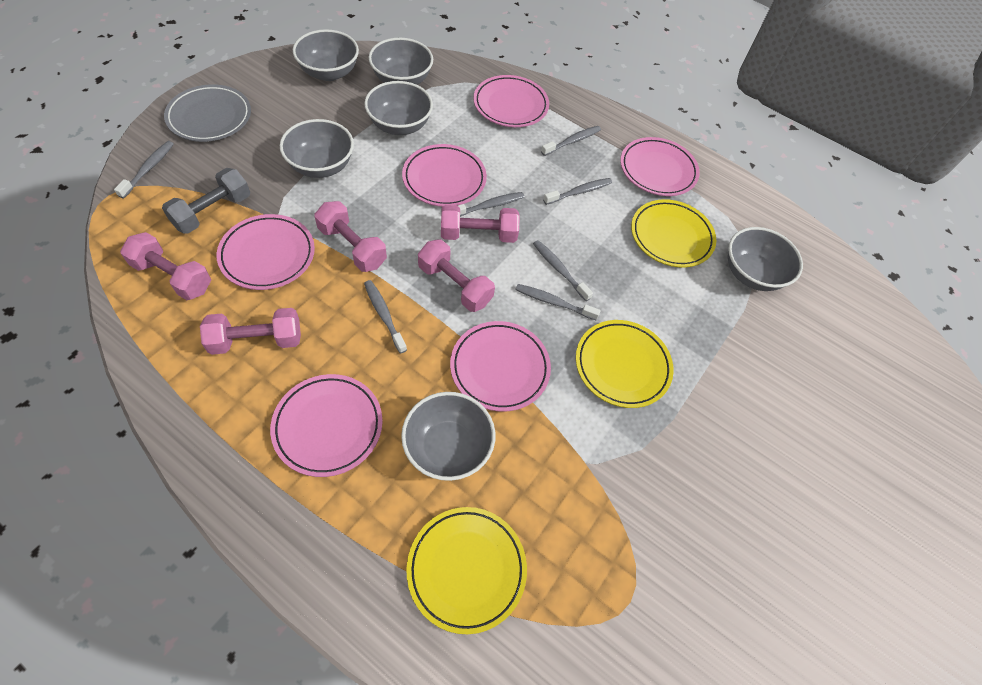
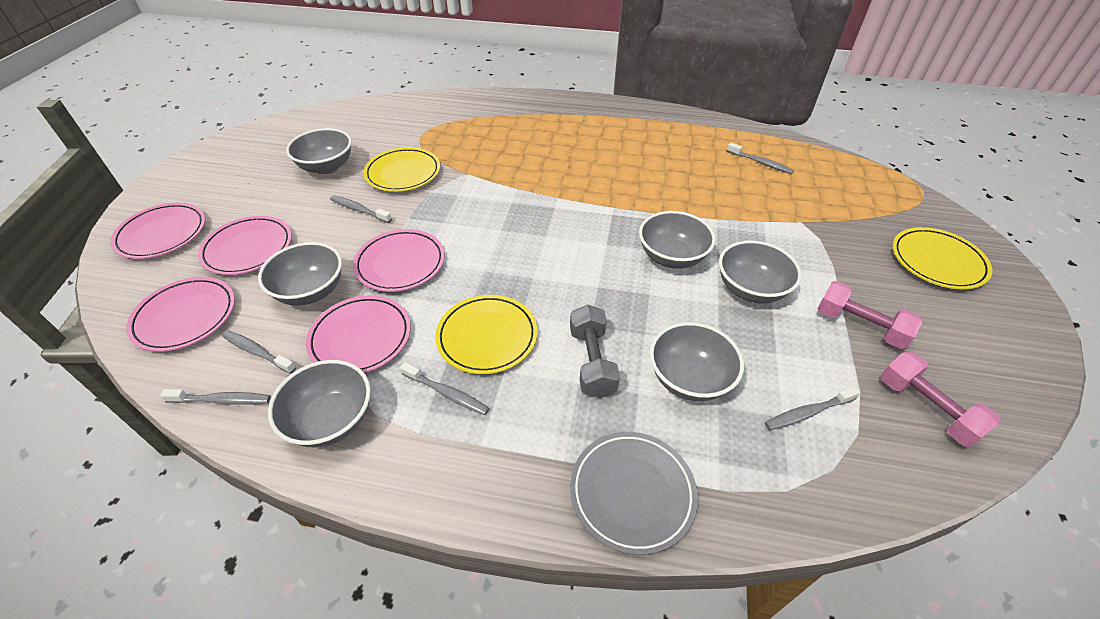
grey toothbrush: 7 -> 6
pink dumbbell: 5 -> 2
pink plate: 6 -> 5

